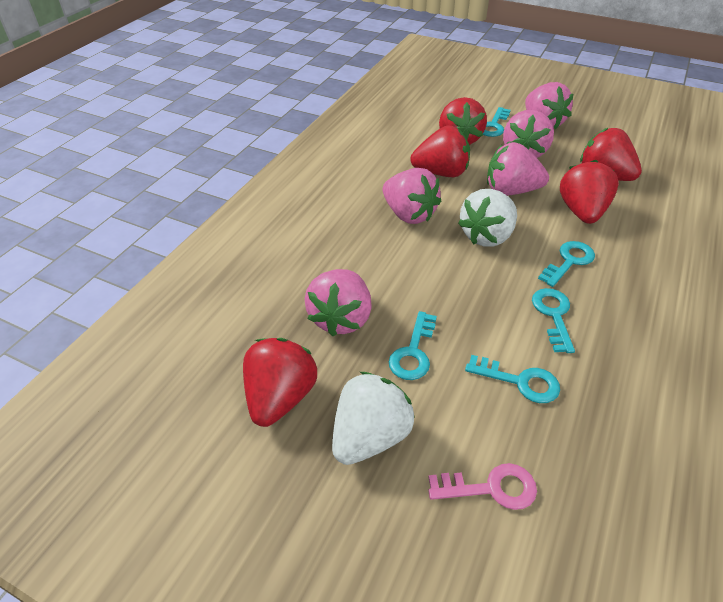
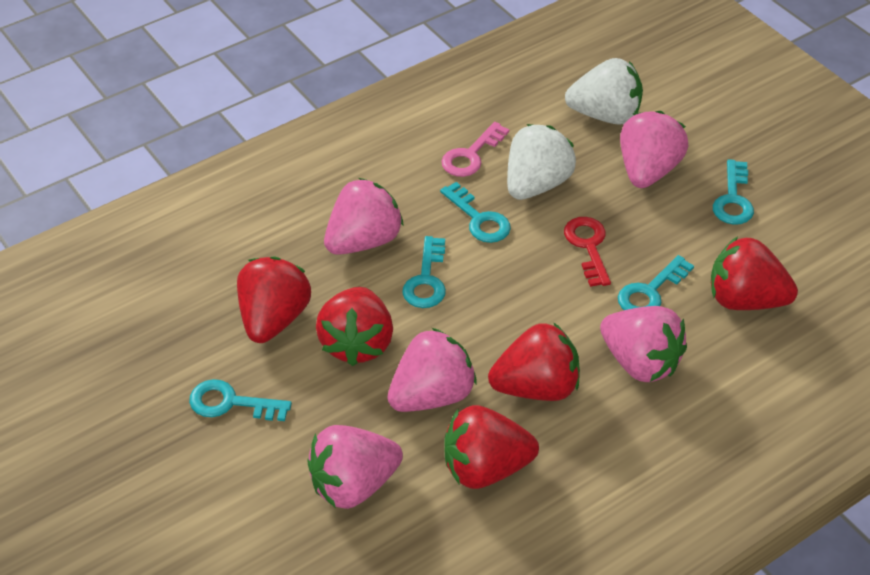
red key: 0 -> 1

